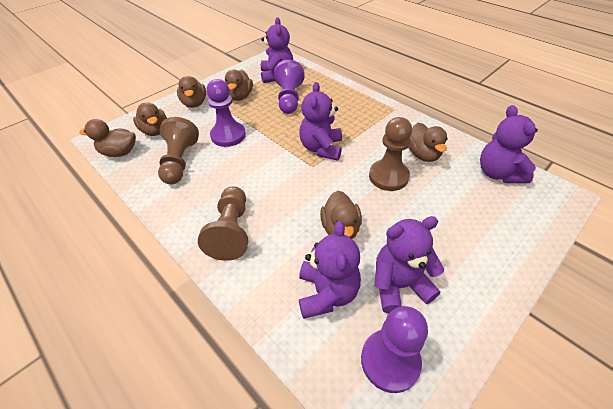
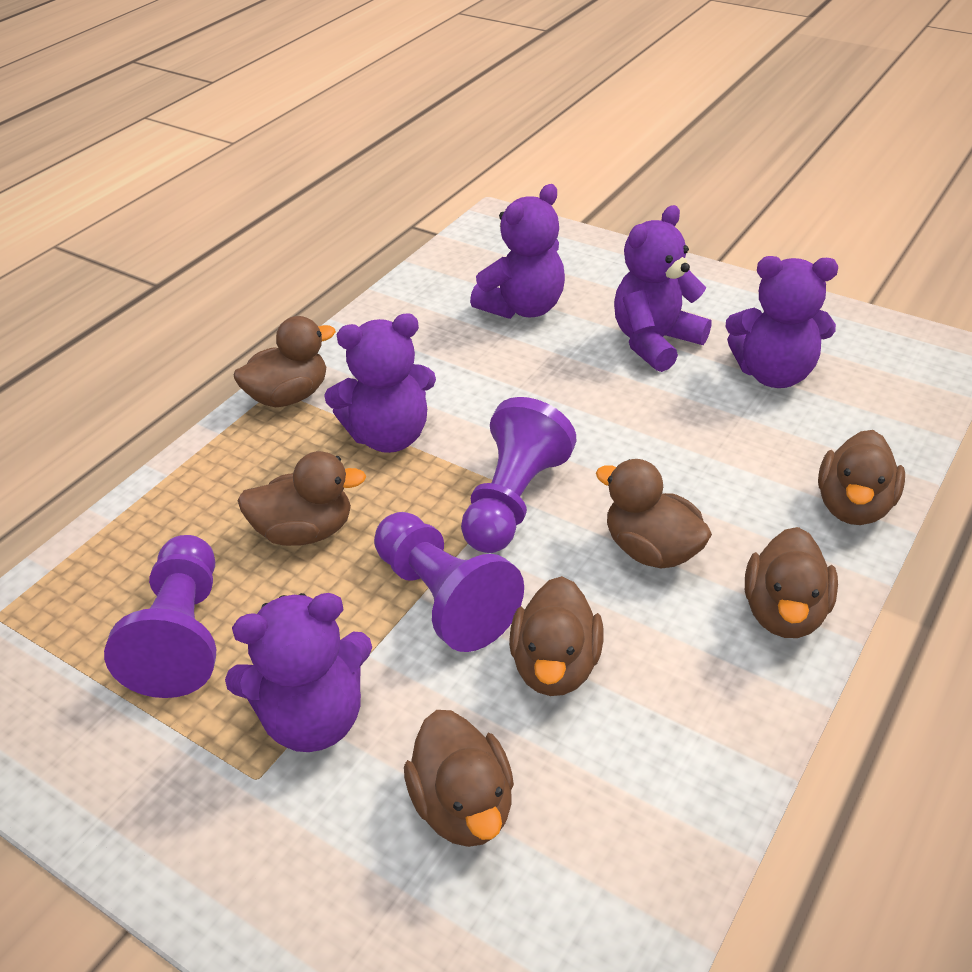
brown duck: 6 -> 7
brown pawn: 3 -> 0

